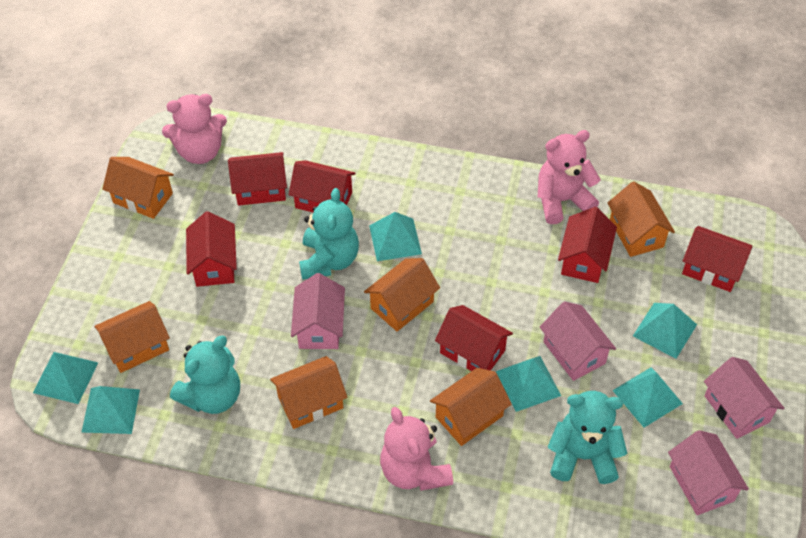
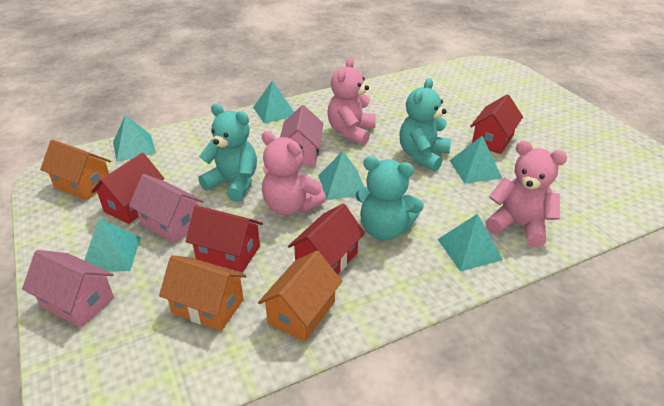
orange house: 6 -> 3
pink house: 4 -> 3
red house: 6 -> 4

